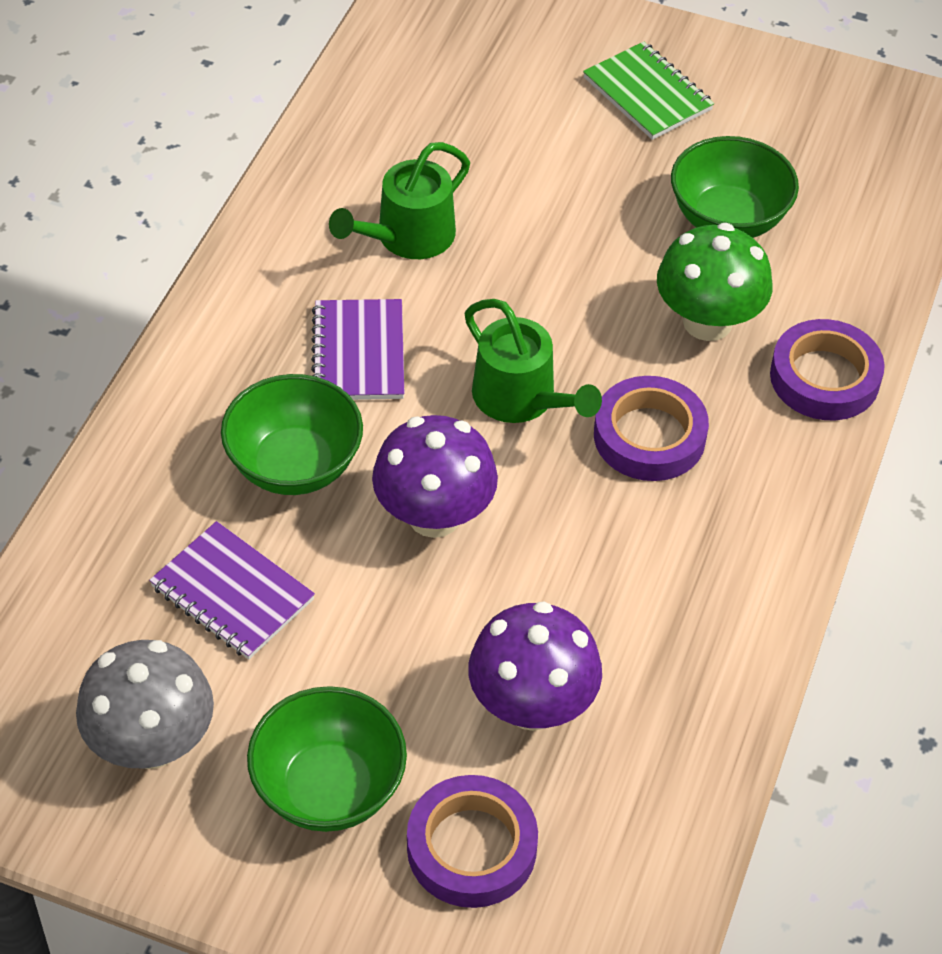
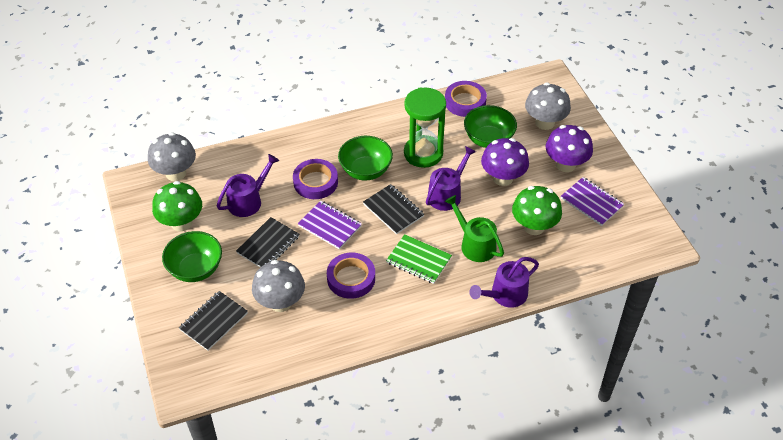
black notebook: 0 -> 3
green hourglass: 0 -> 1
green mushroom: 1 -> 2
green watering can: 2 -> 1
grey mushroom: 1 -> 3
purple watering can: 0 -> 3

